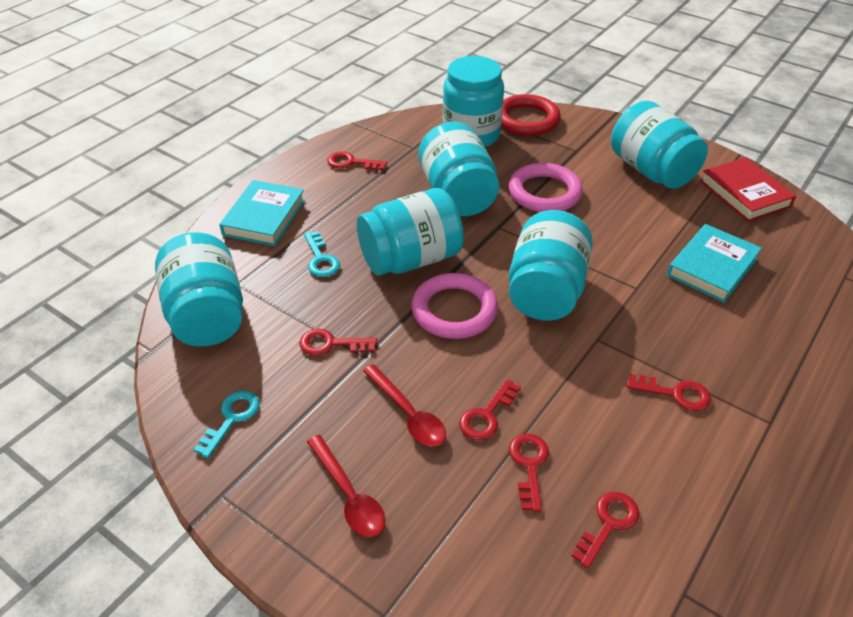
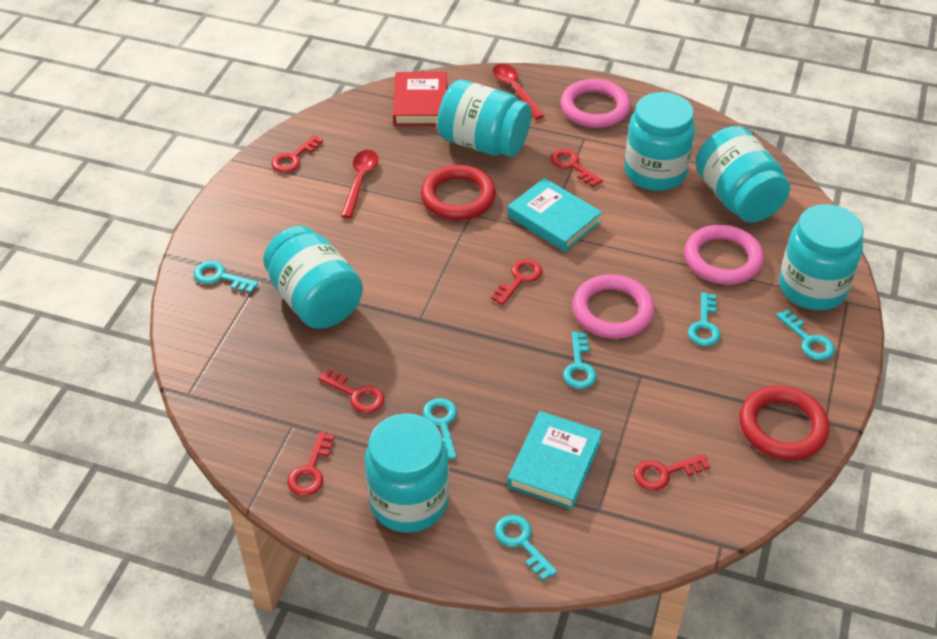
pink ring: 2 -> 3
red ring: 1 -> 2
turquoise key: 2 -> 6

